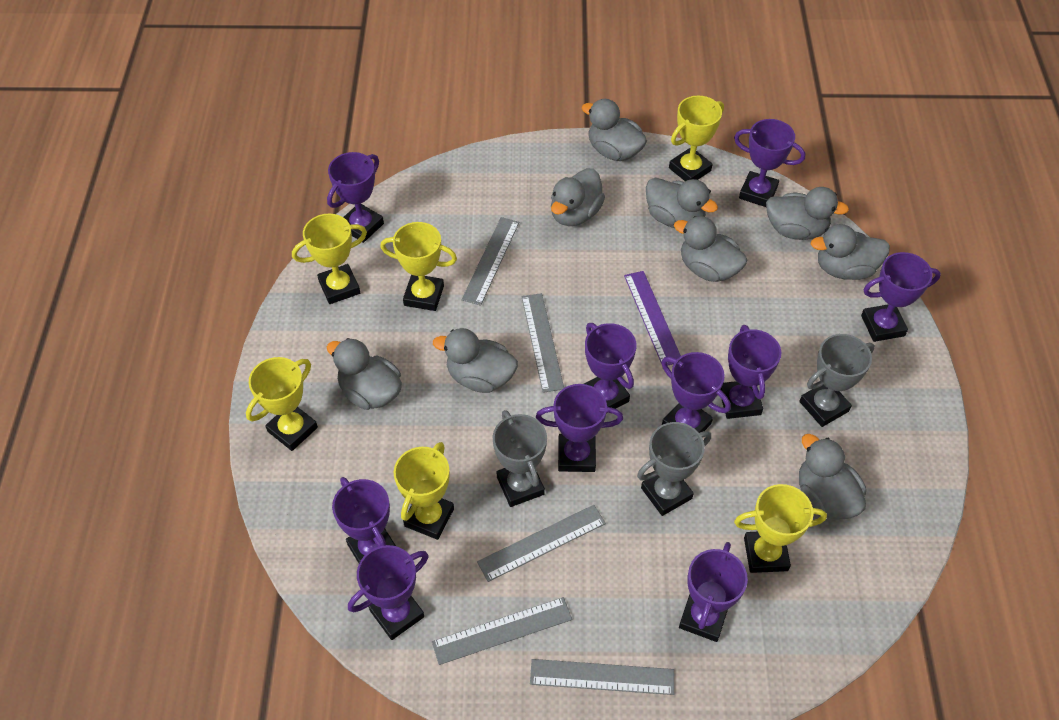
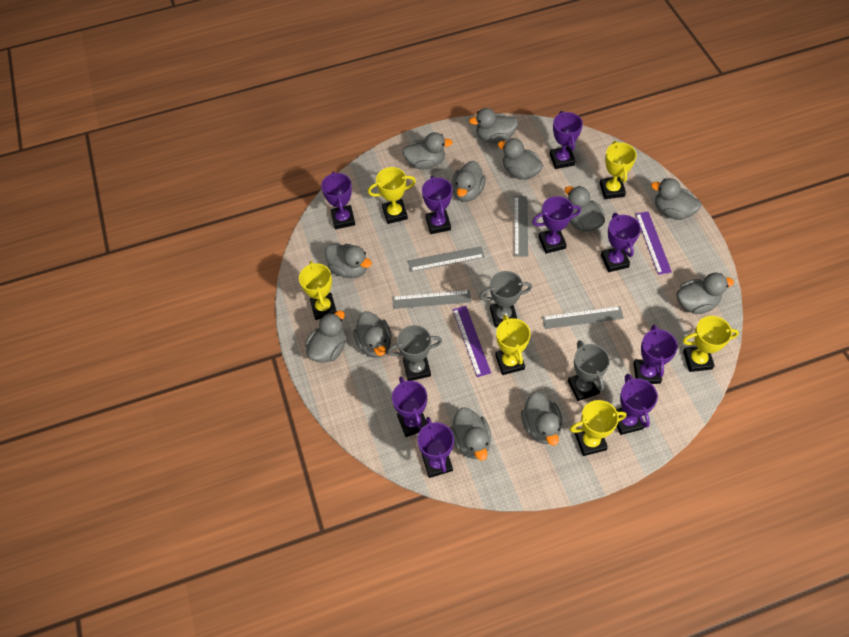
grey duck: 9 -> 12
grey ruler: 5 -> 4
purple ruler: 1 -> 2
purple trophy: 10 -> 9

